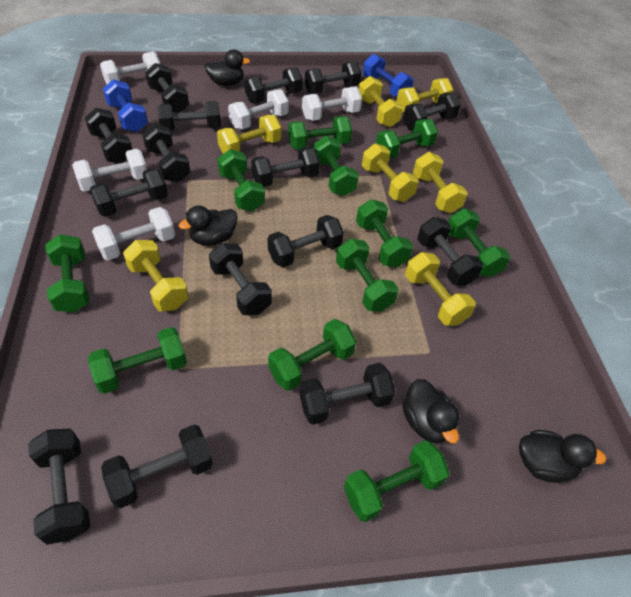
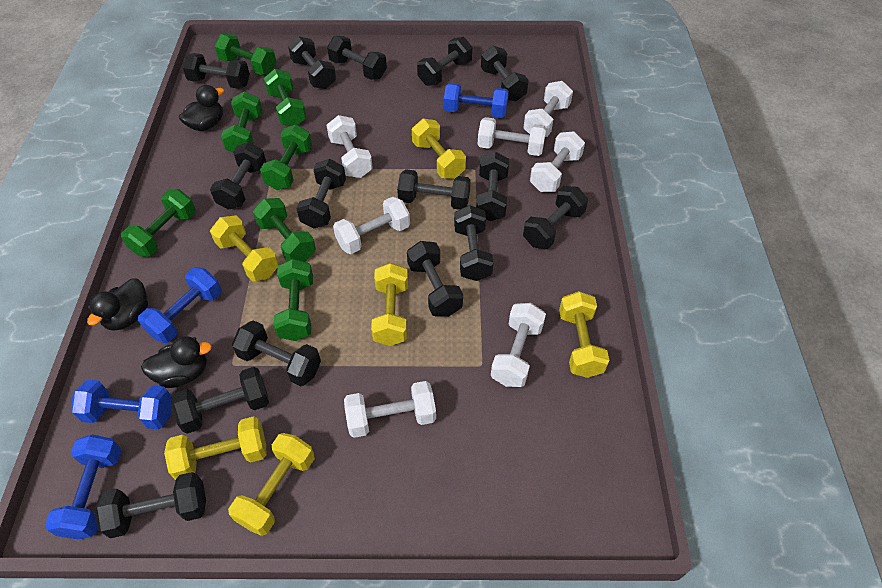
black duck: 4 -> 3
blue dumbbell: 2 -> 4
green dumbbell: 11 -> 7
white dumbbell: 5 -> 7
yellow dumbbell: 7 -> 6

